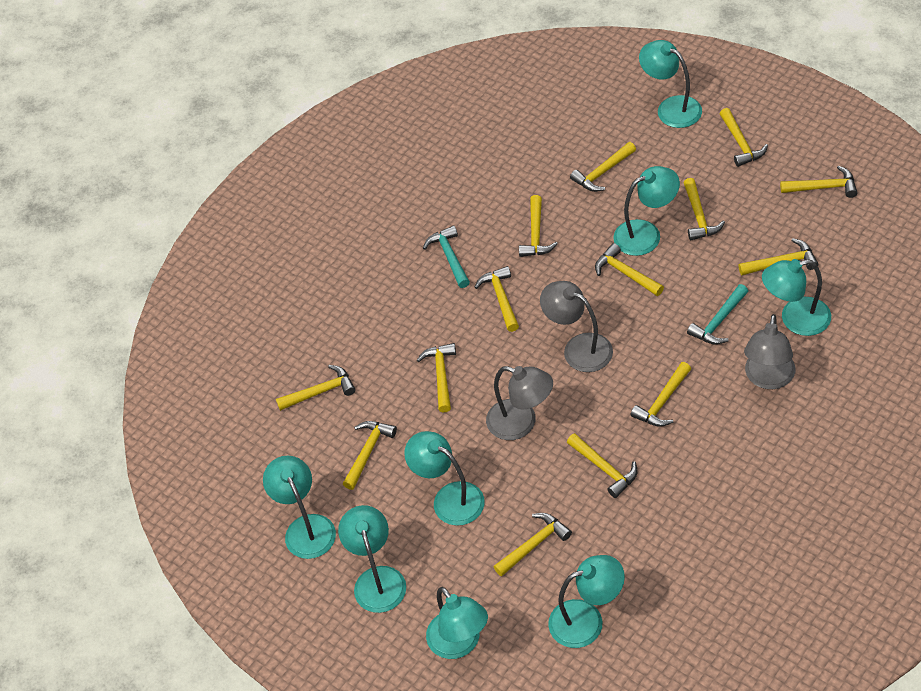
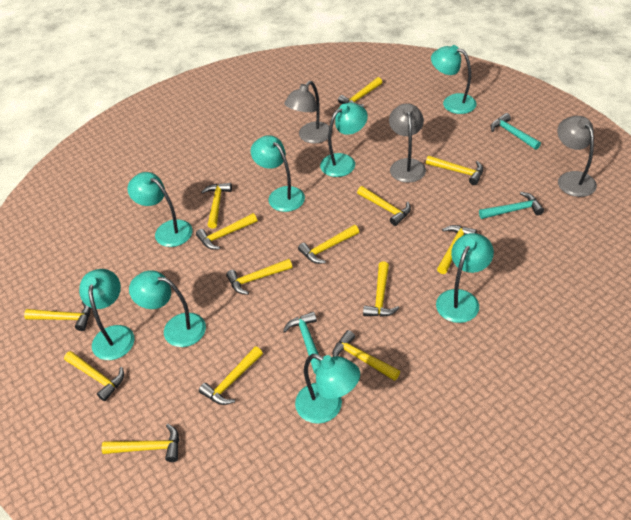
turquoise hammer: 2 -> 3

